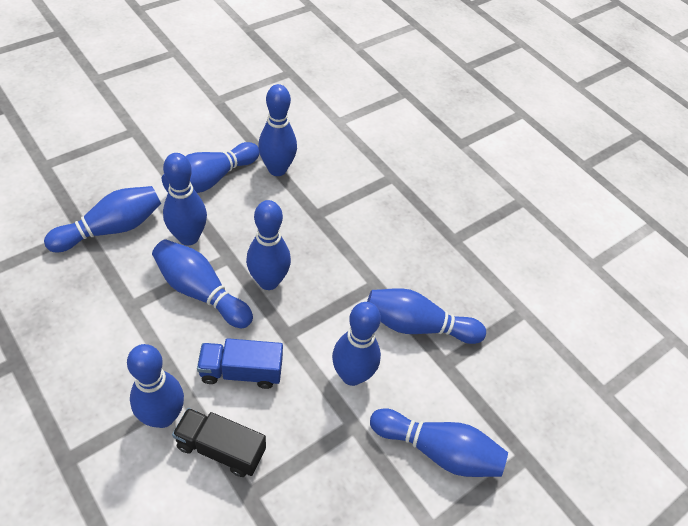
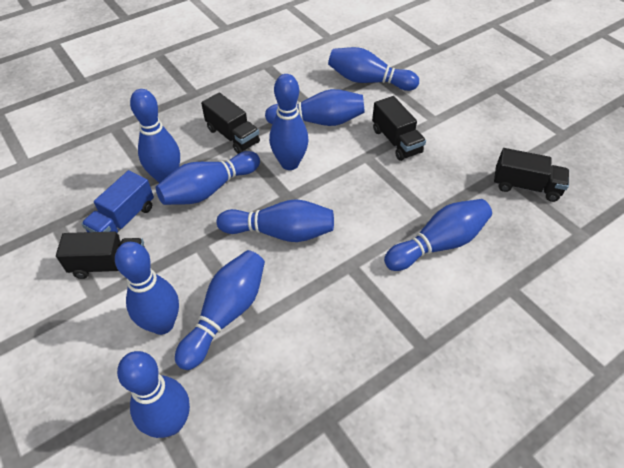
black truck: 1 -> 4

